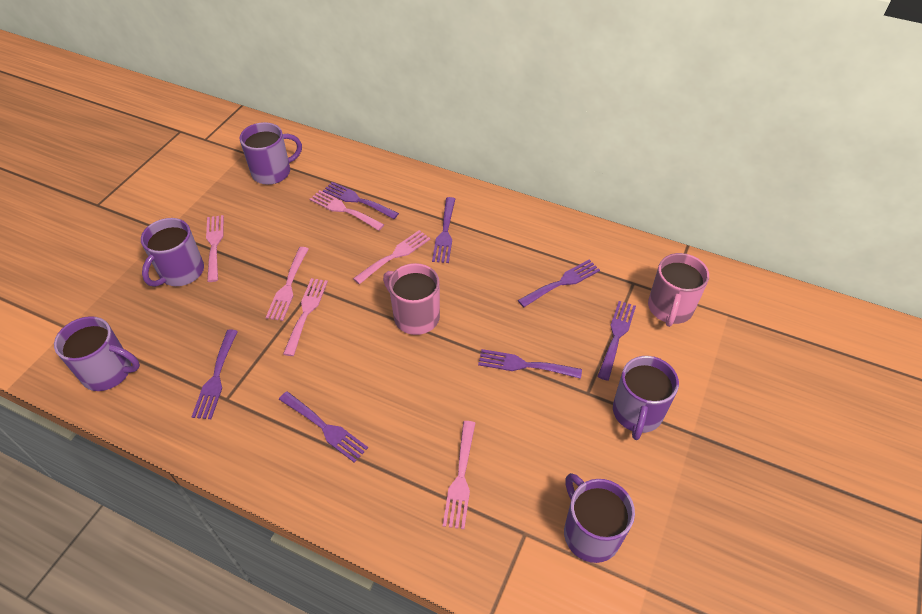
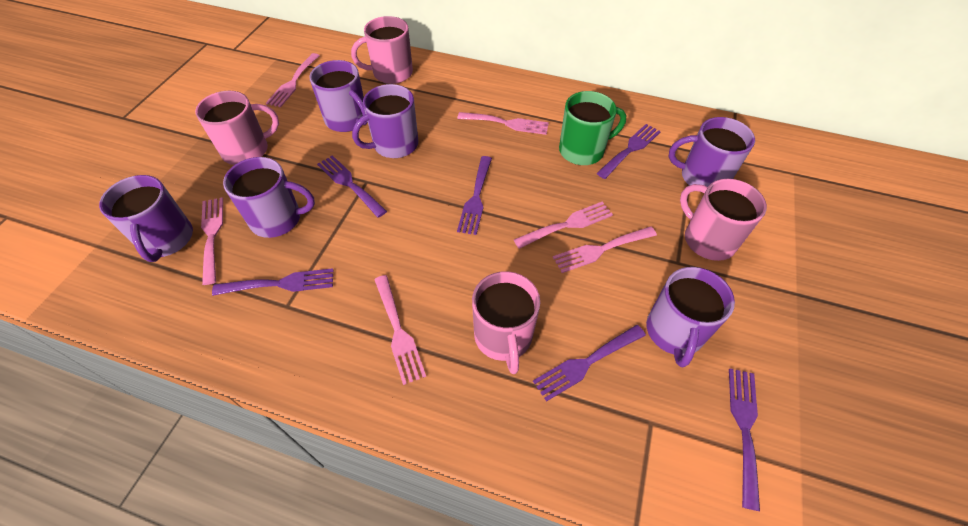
green mug: 0 -> 1
pink mug: 2 -> 4
purple fork: 7 -> 6
purple mug: 5 -> 6

